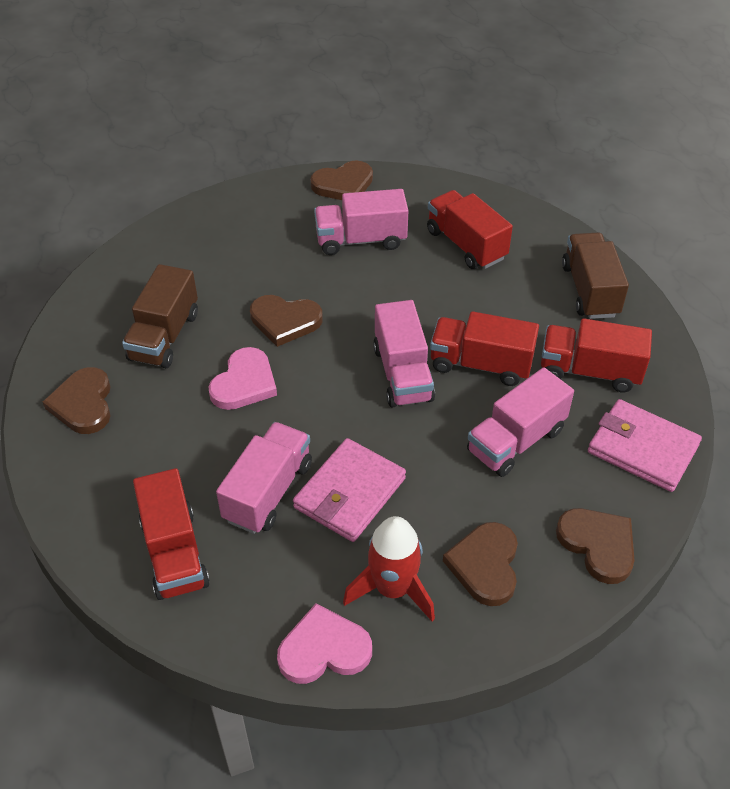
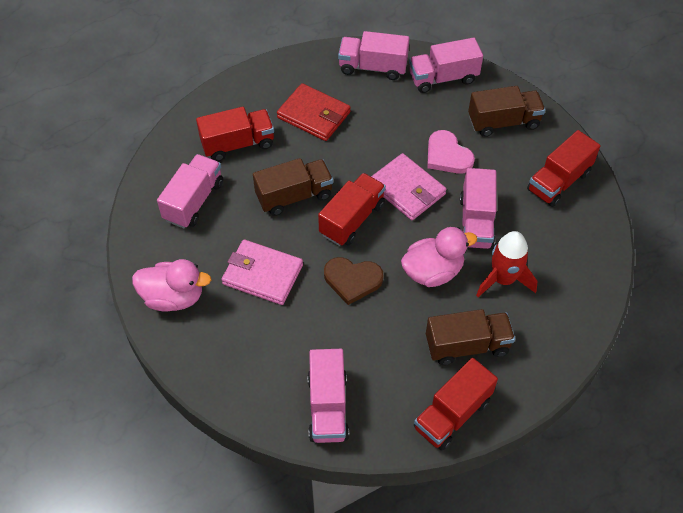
brown heart: 5 -> 1
brown truck: 2 -> 3
pink duck: 0 -> 2
pink heart: 2 -> 1
pink truck: 4 -> 5
red wallet: 0 -> 1

